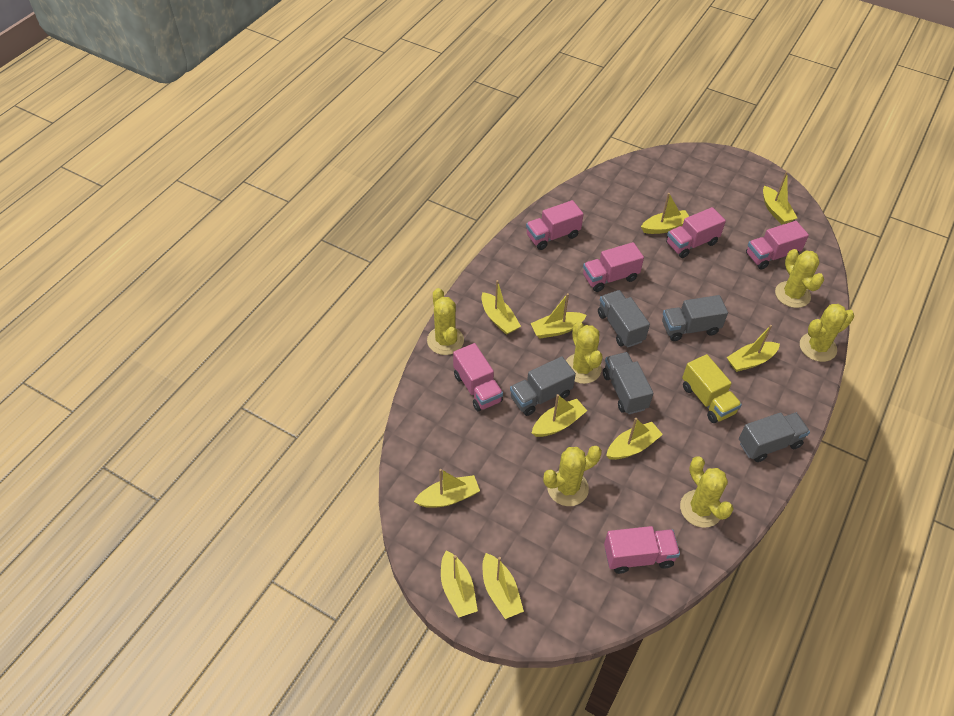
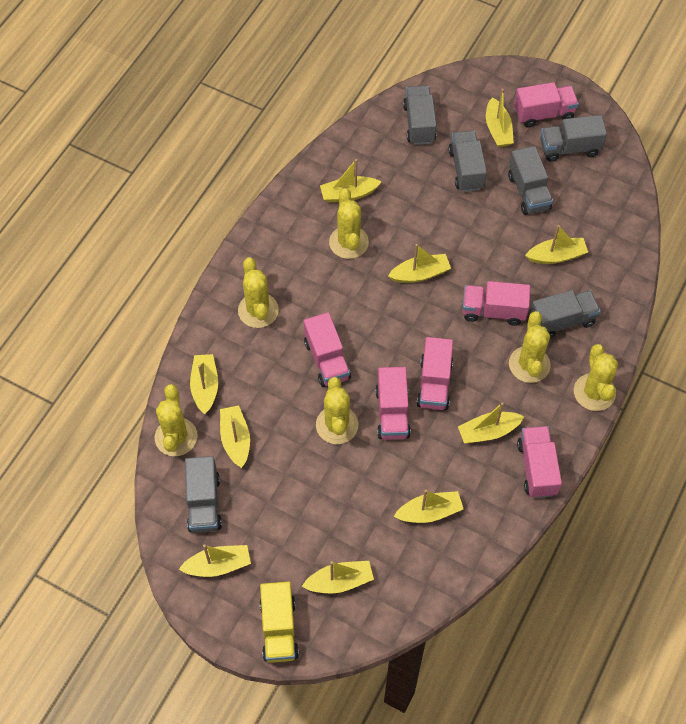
grey truck: 5 -> 6

